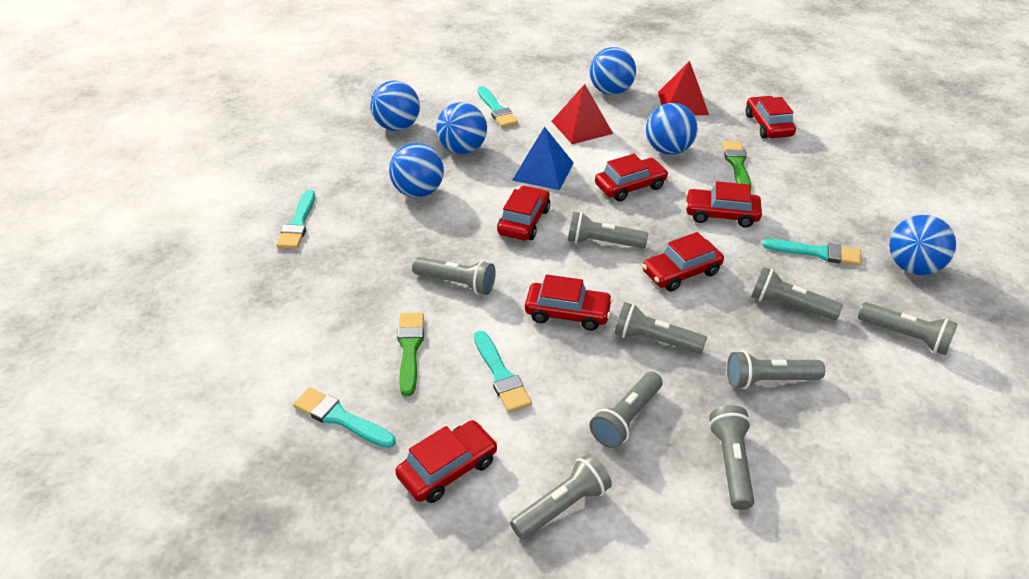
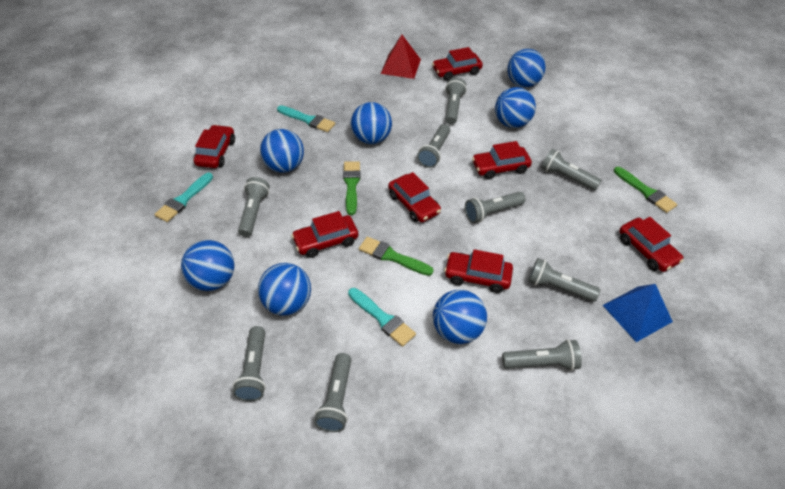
blue ball: 6 -> 7
green brush: 2 -> 3
red pyramid: 2 -> 1
turquoise brush: 5 -> 3

